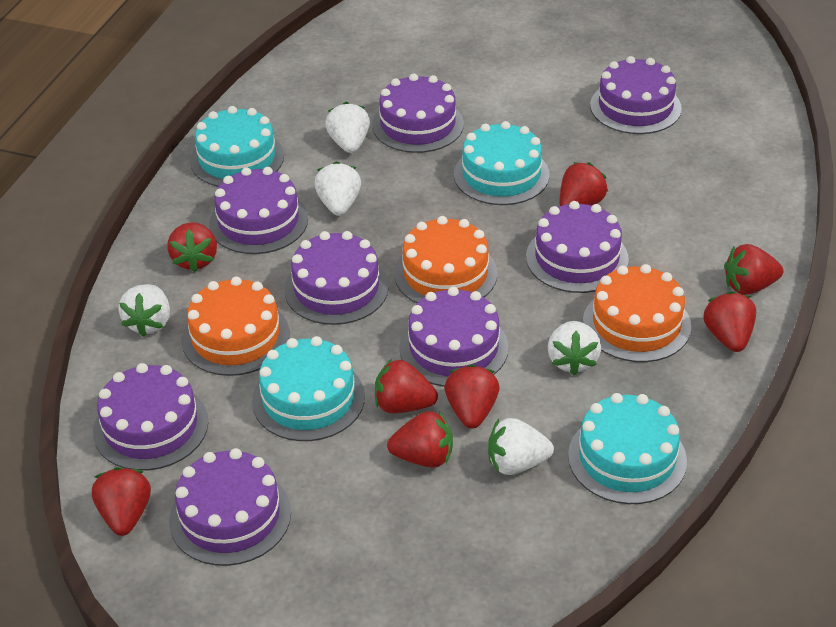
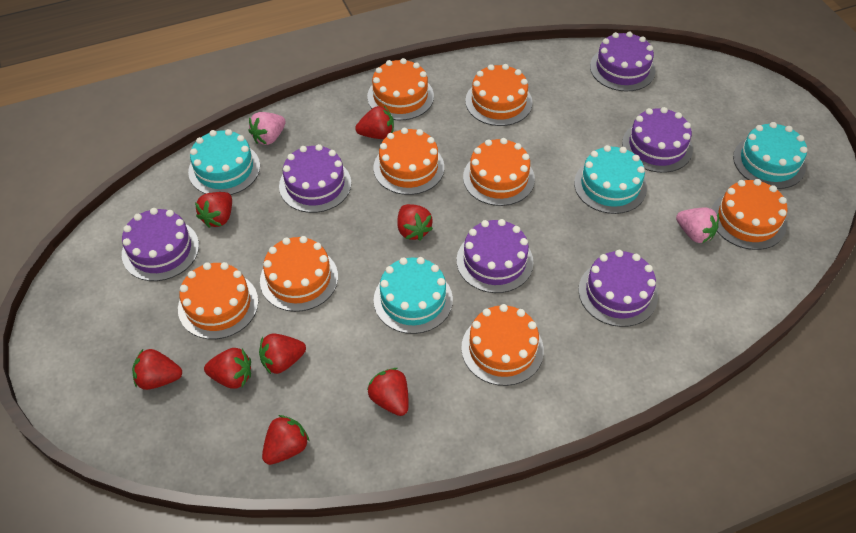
orange cake: 3 -> 8
pink strawberry: 0 -> 2
purple cake: 8 -> 6
white strawberry: 5 -> 0

